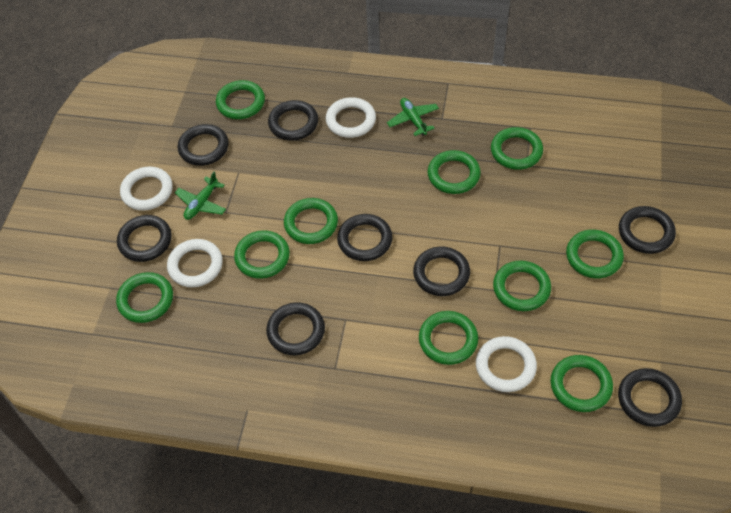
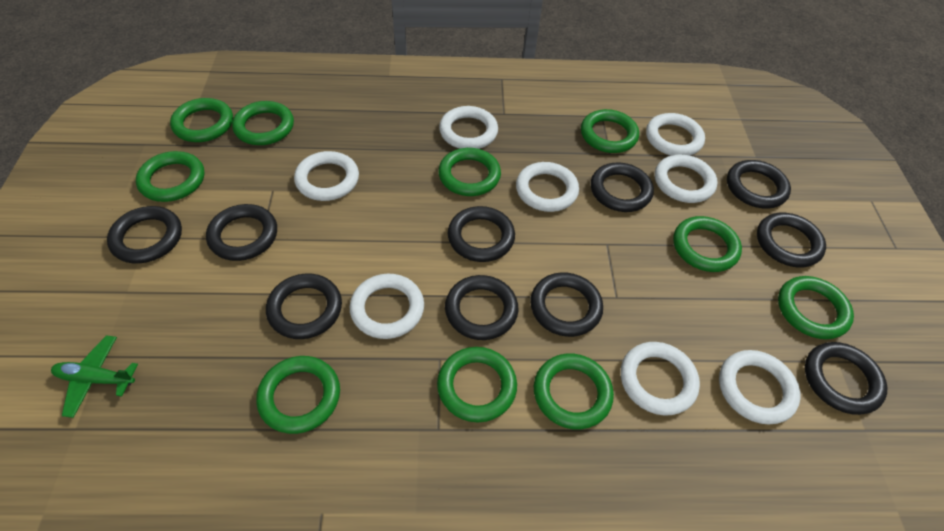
black ring: 8 -> 10
green plane: 2 -> 1
white ring: 4 -> 8

